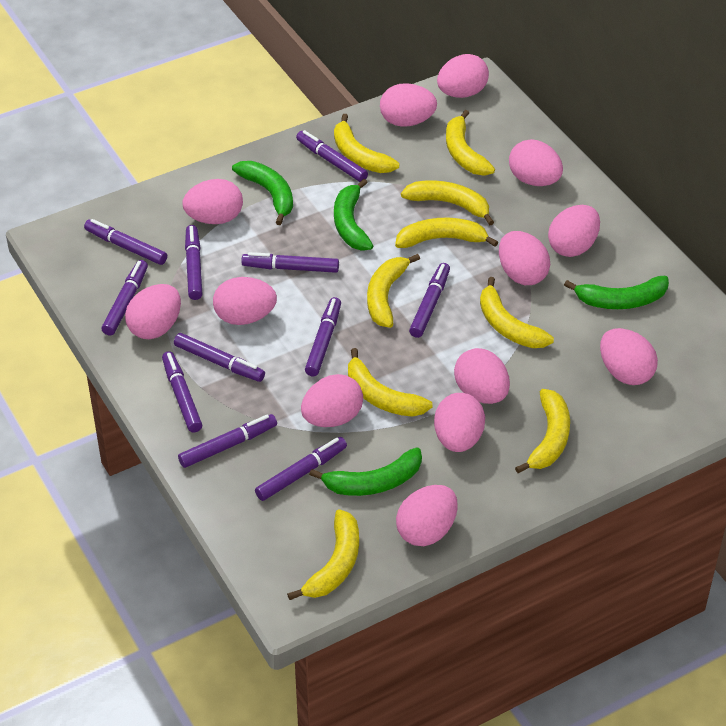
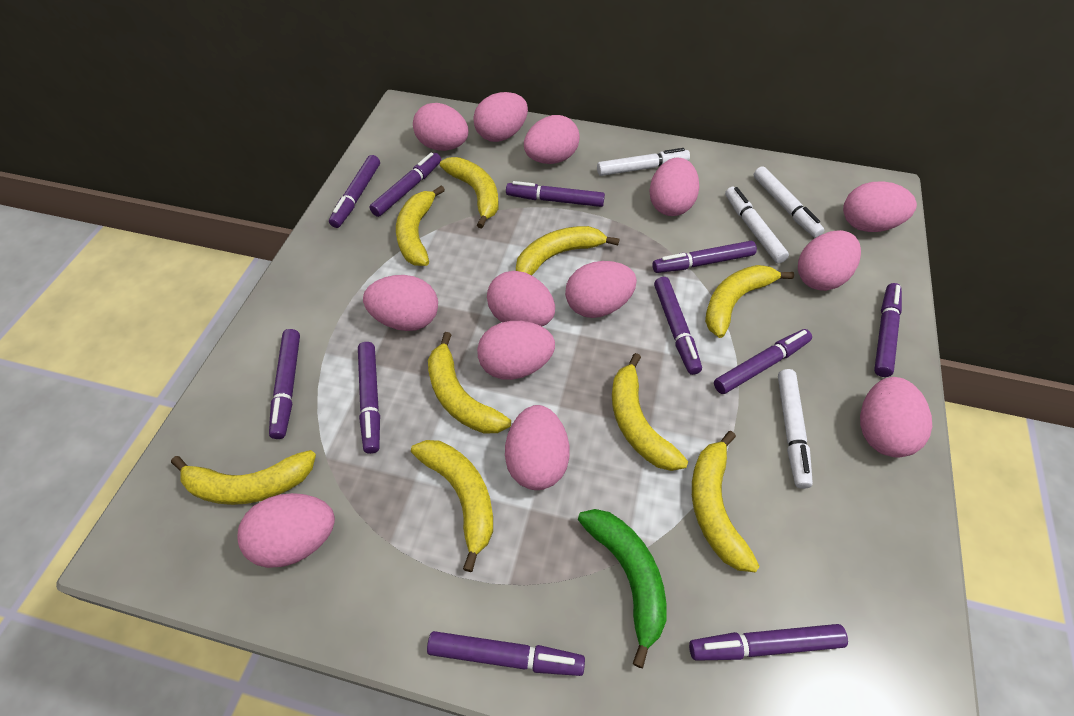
green banana: 4 -> 1
white marker: 0 -> 4

